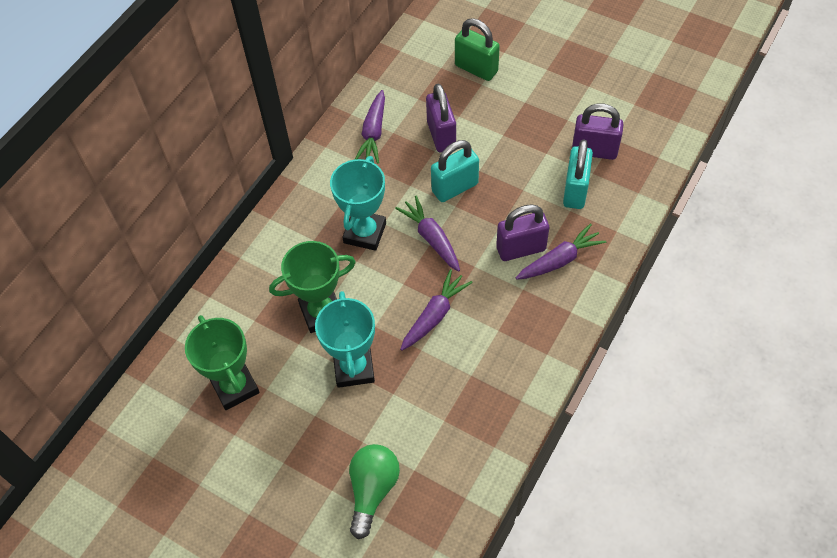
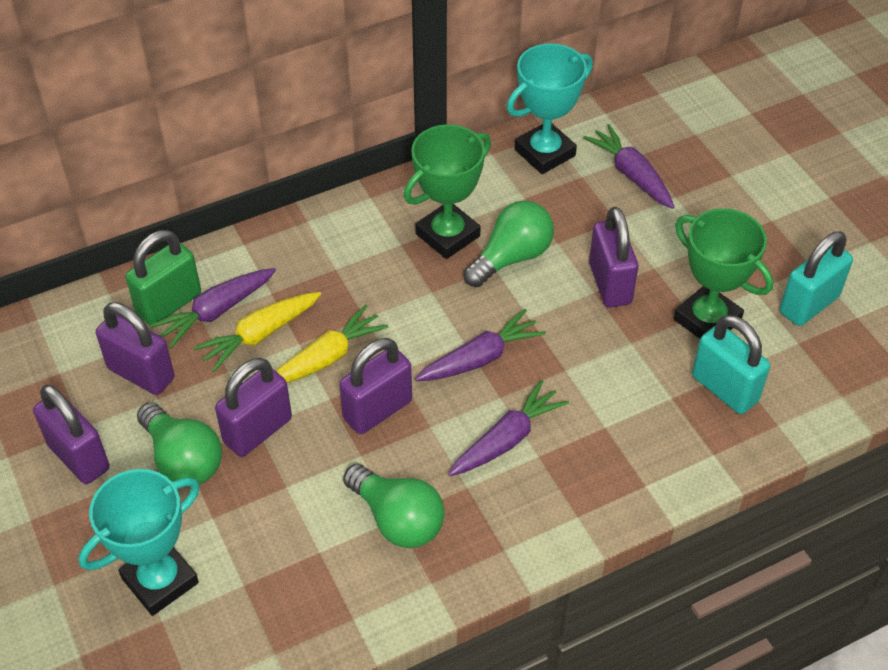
green light bulb: 1 -> 3
purple padlock: 3 -> 5
yellow carrot: 0 -> 2

